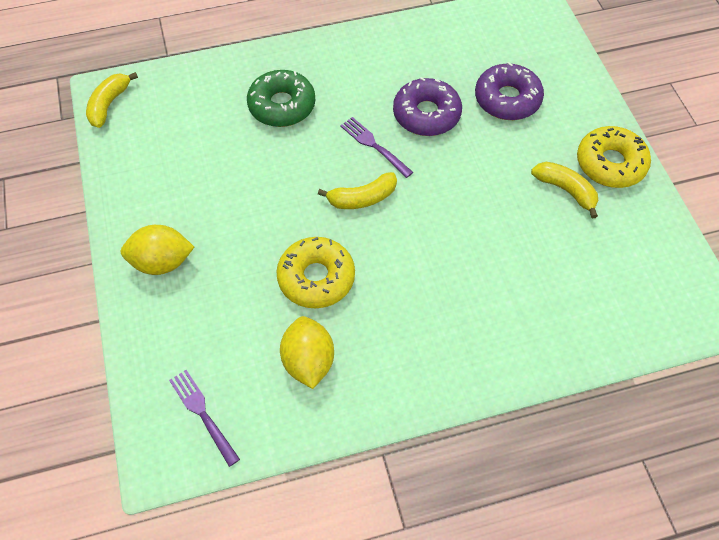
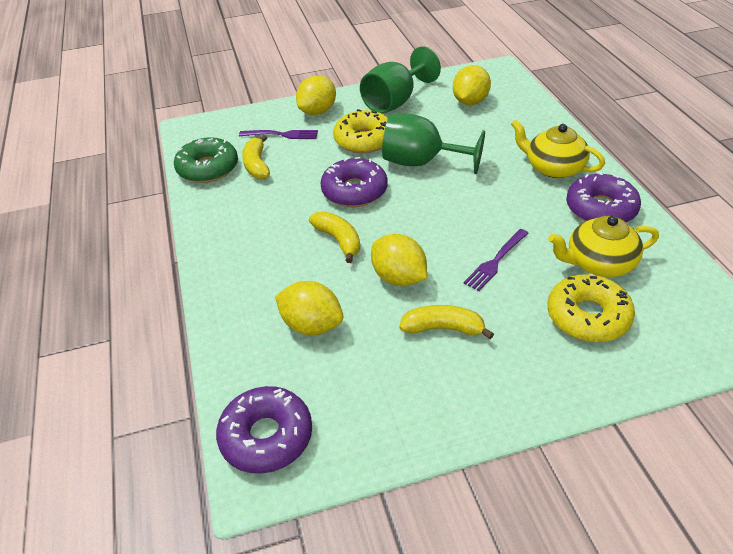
green goblet: 0 -> 2
purple donut: 2 -> 3
yellow lemon: 2 -> 4
yellow teapot: 0 -> 2

